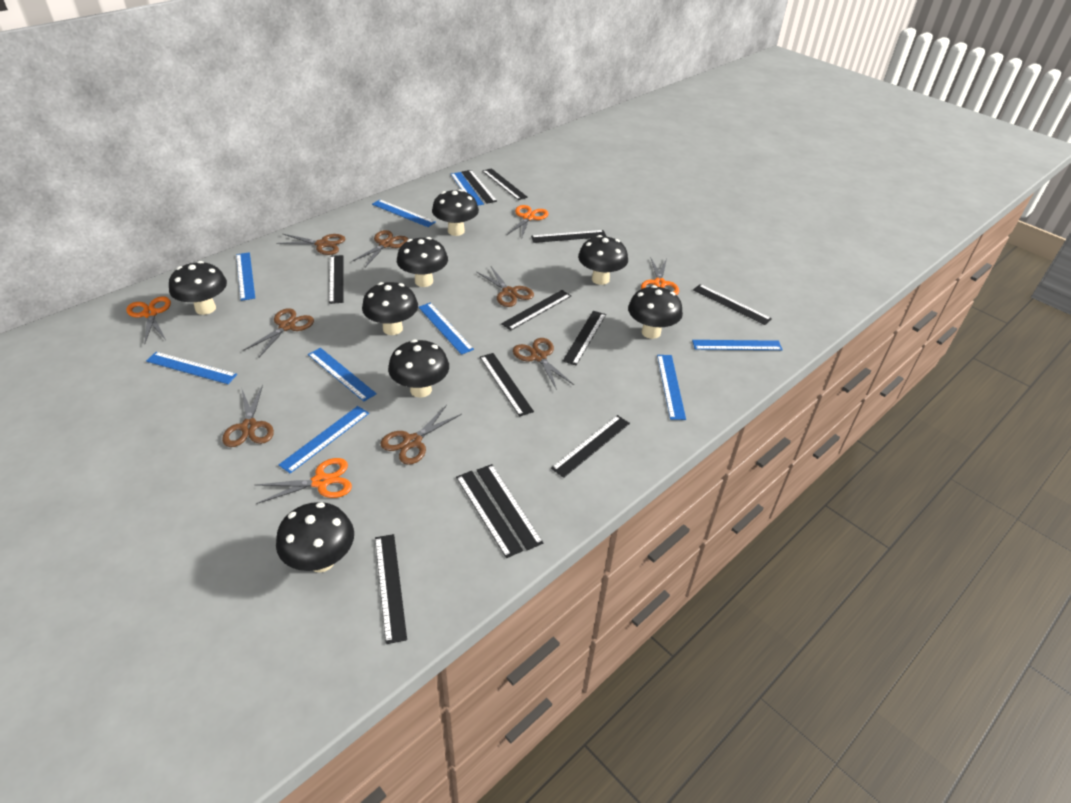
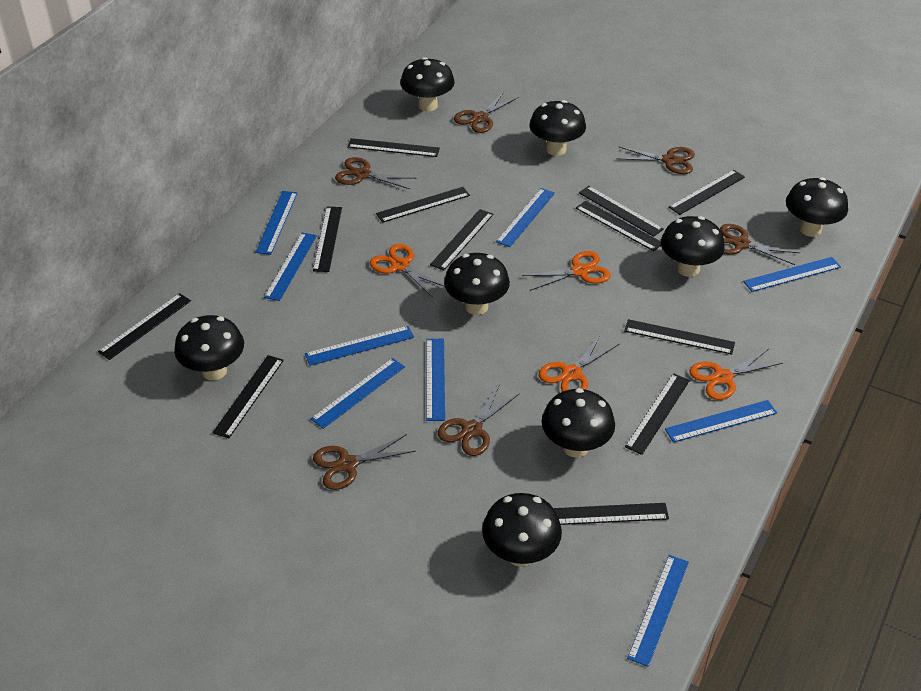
brown scissors: 7 -> 6

